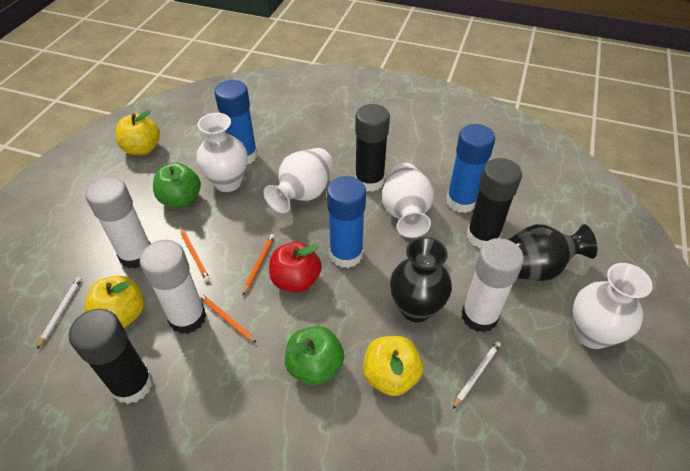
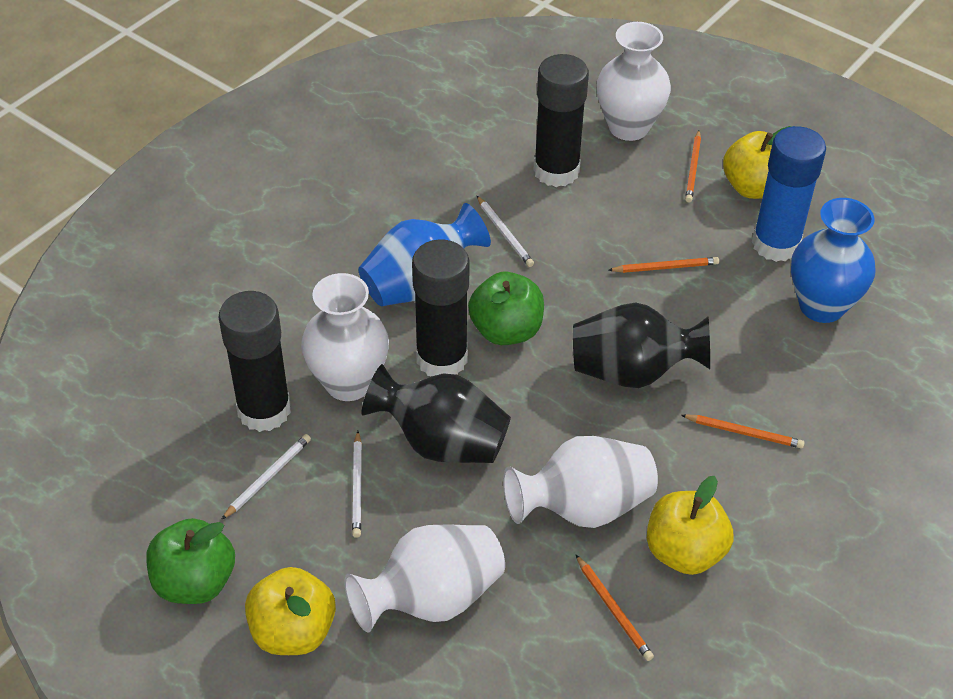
blue glue stick: 3 -> 1
blue vase: 0 -> 2
orange pencil: 3 -> 4
red apple: 1 -> 0
white glue stick: 3 -> 0
white pencil: 2 -> 3

